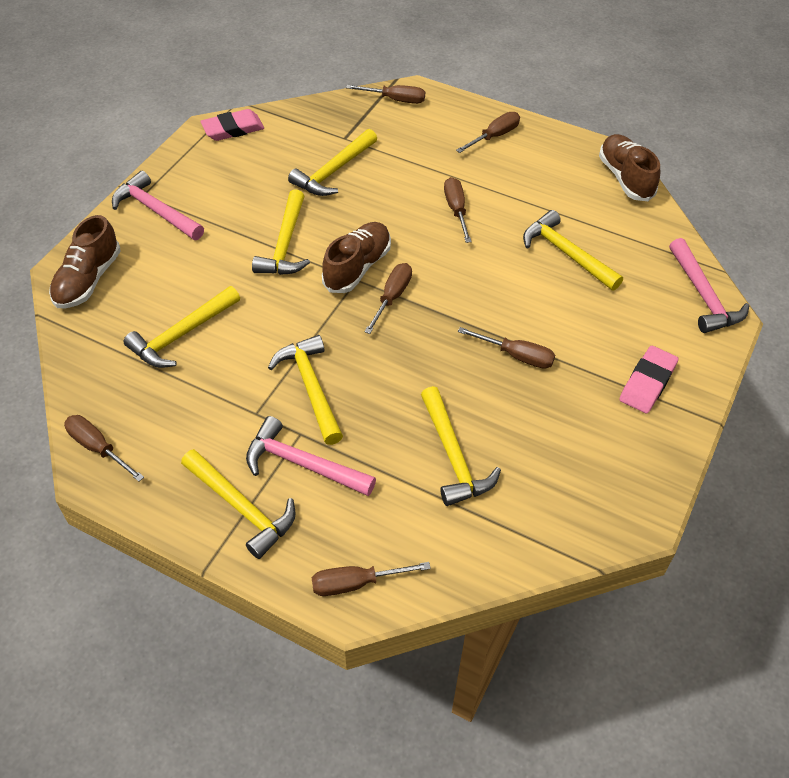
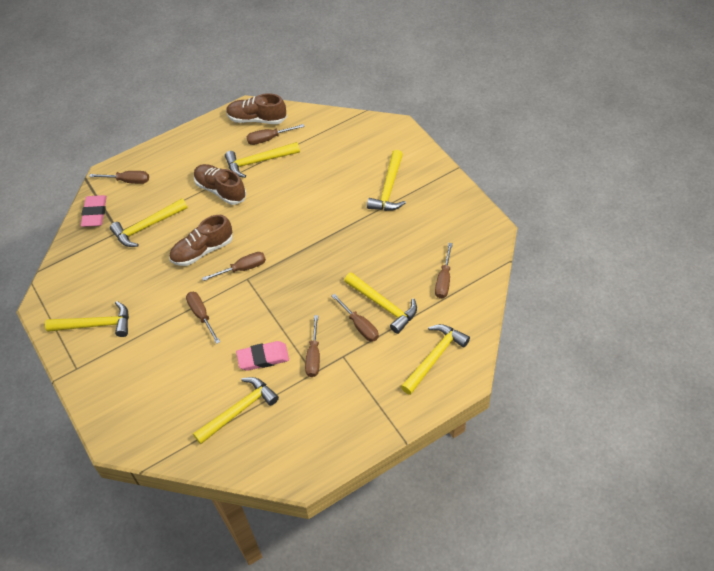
pink hammer: 3 -> 0

